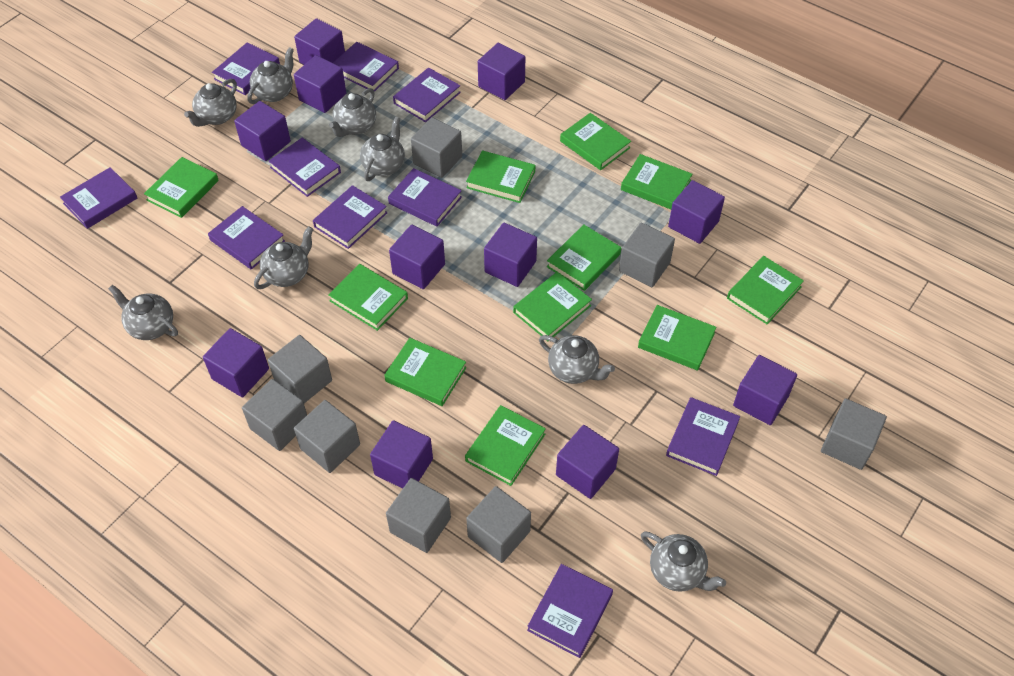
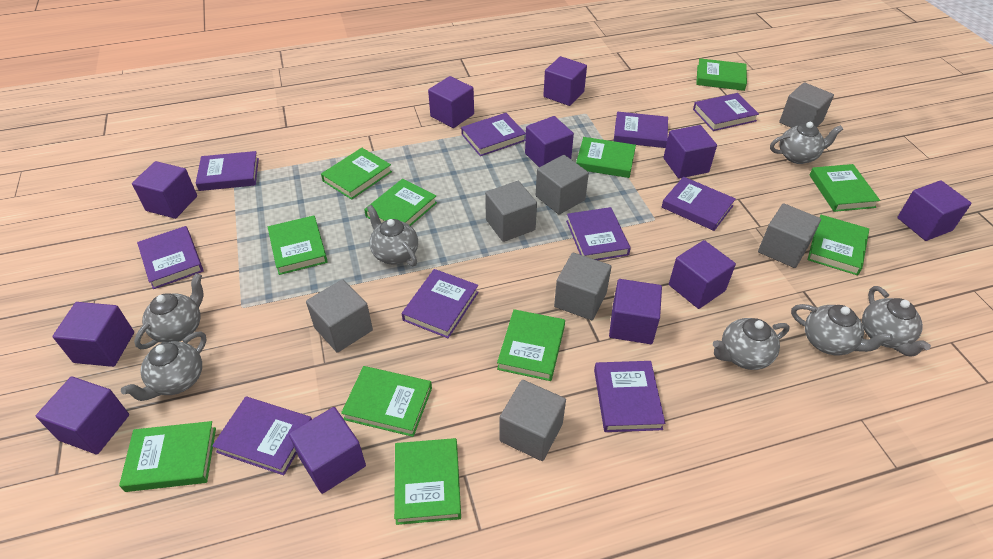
grey cube: 8 -> 7
grey teapot: 8 -> 7

